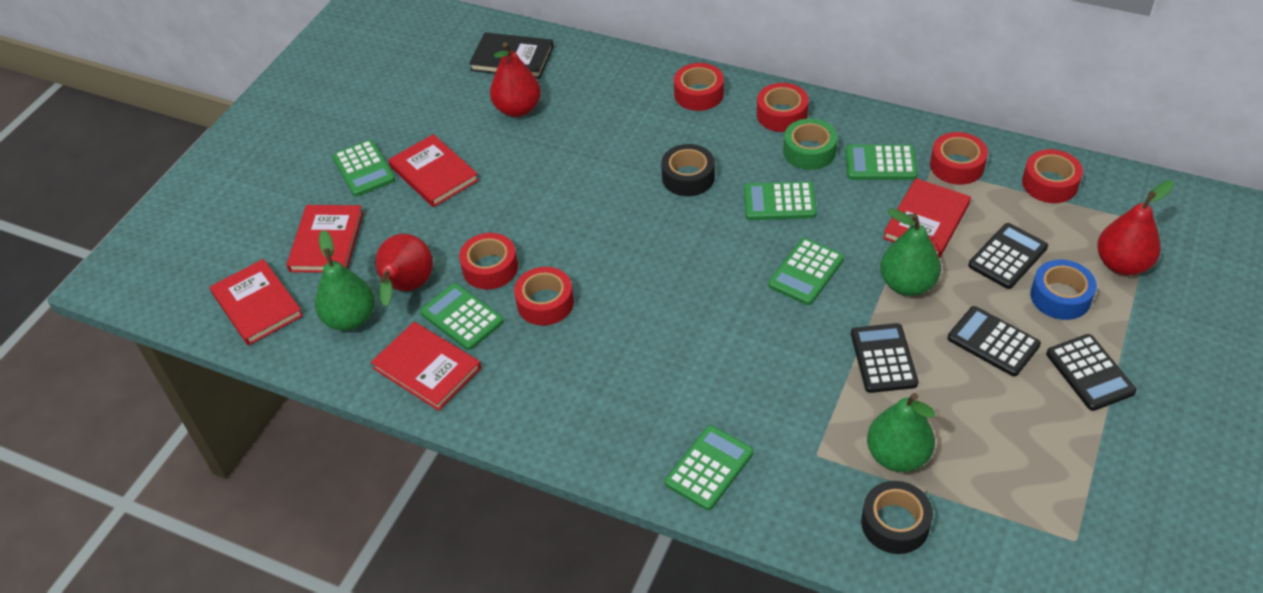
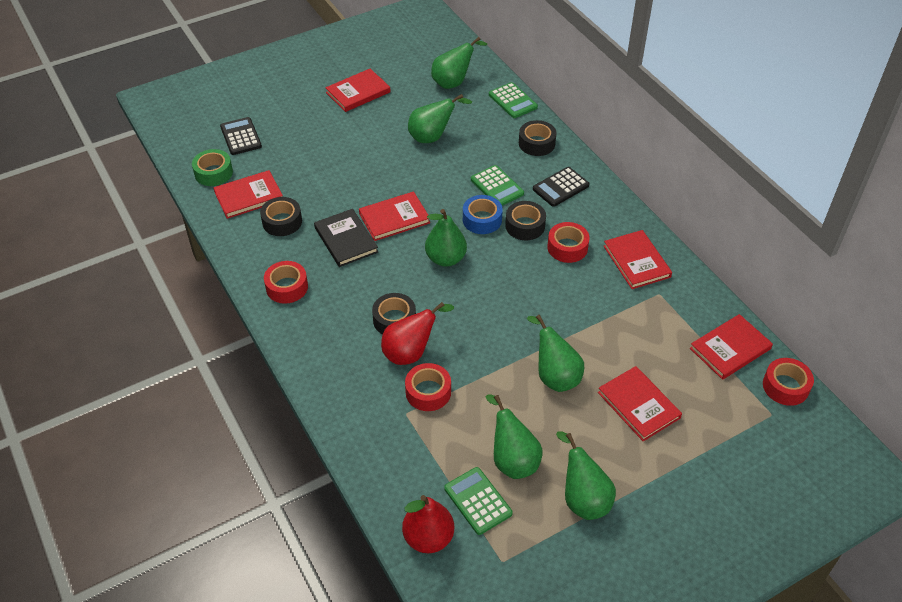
black calculator: 4 -> 2
black tape: 2 -> 4
green calculator: 6 -> 3
green pear: 3 -> 6
red book: 5 -> 6
red pear: 3 -> 2
red tape: 6 -> 4

